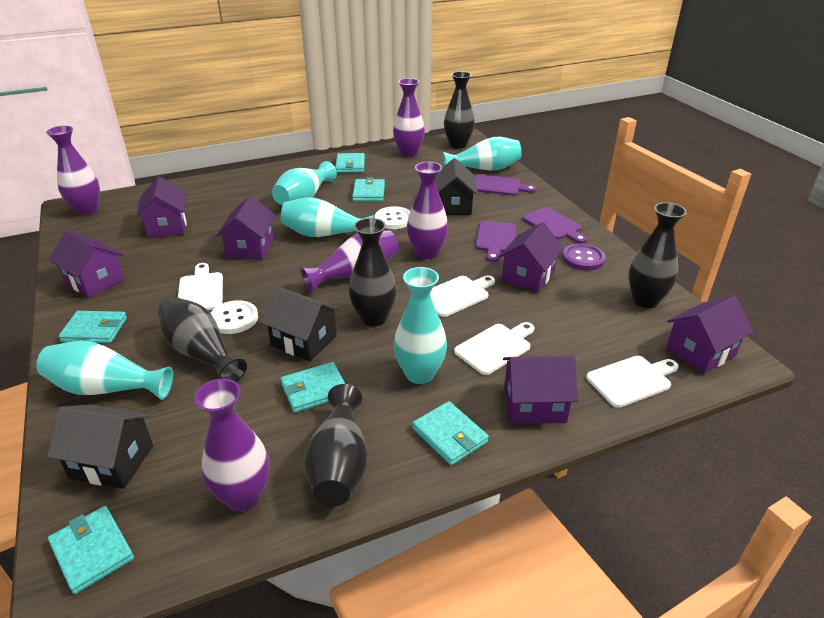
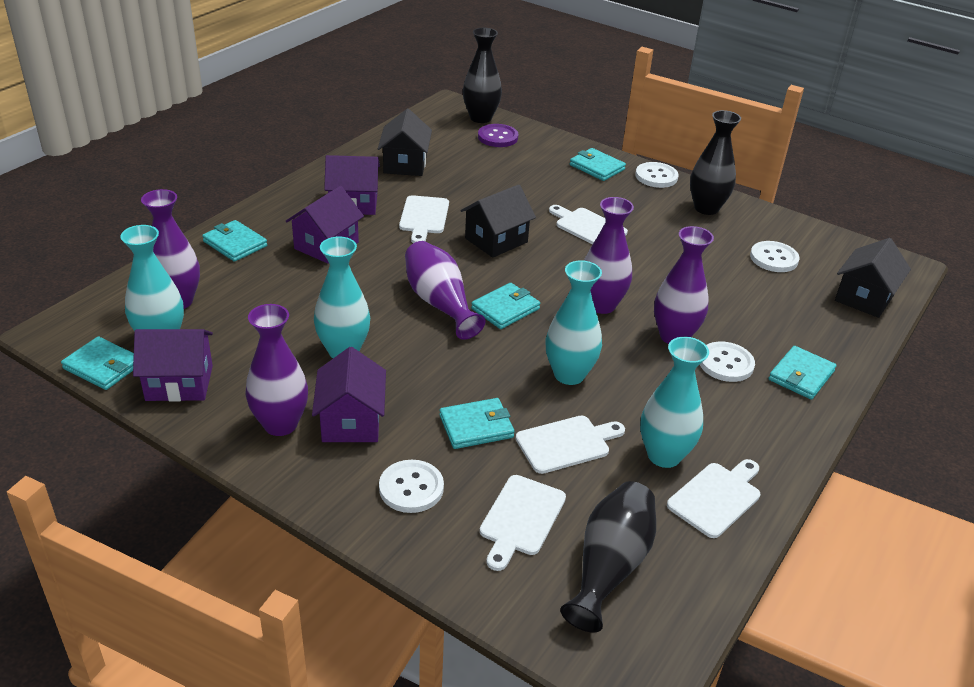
black vase: 5 -> 3
purple cutting board: 3 -> 0
purple house: 6 -> 4
turquoise vase: 5 -> 4
white button: 2 -> 4
white cutting board: 4 -> 5

